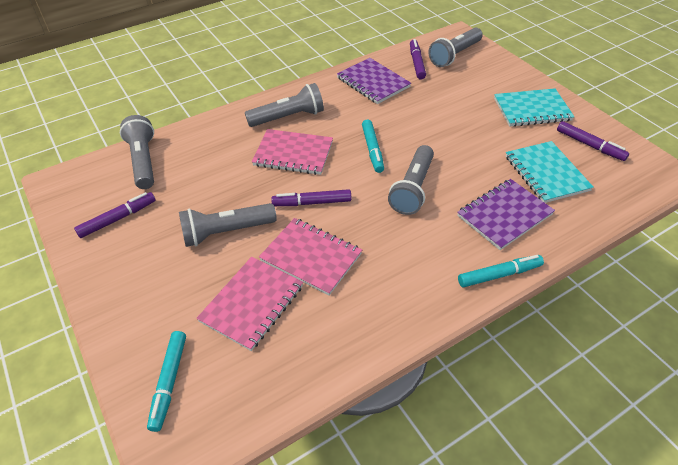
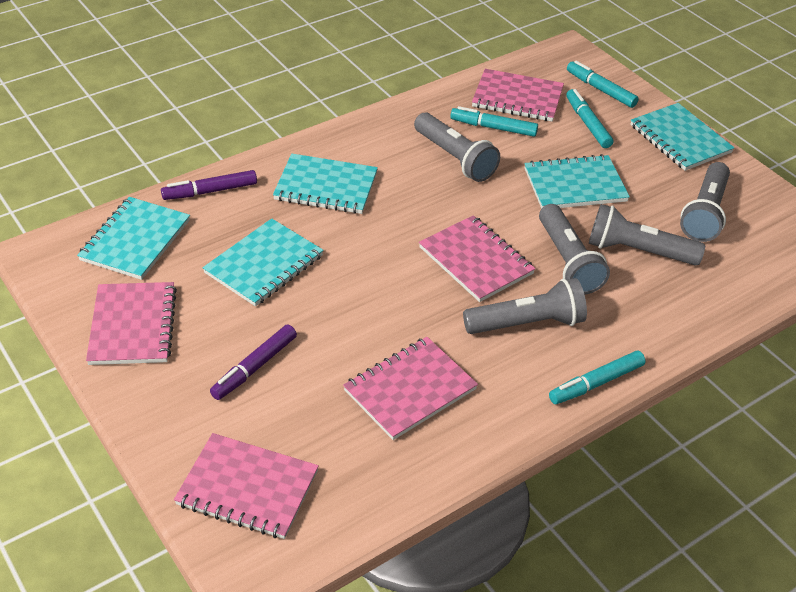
pink notebook: 3 -> 5
purple marker: 4 -> 2
purple notebook: 2 -> 0
turquoise marker: 3 -> 4
turquoise notebook: 2 -> 5

